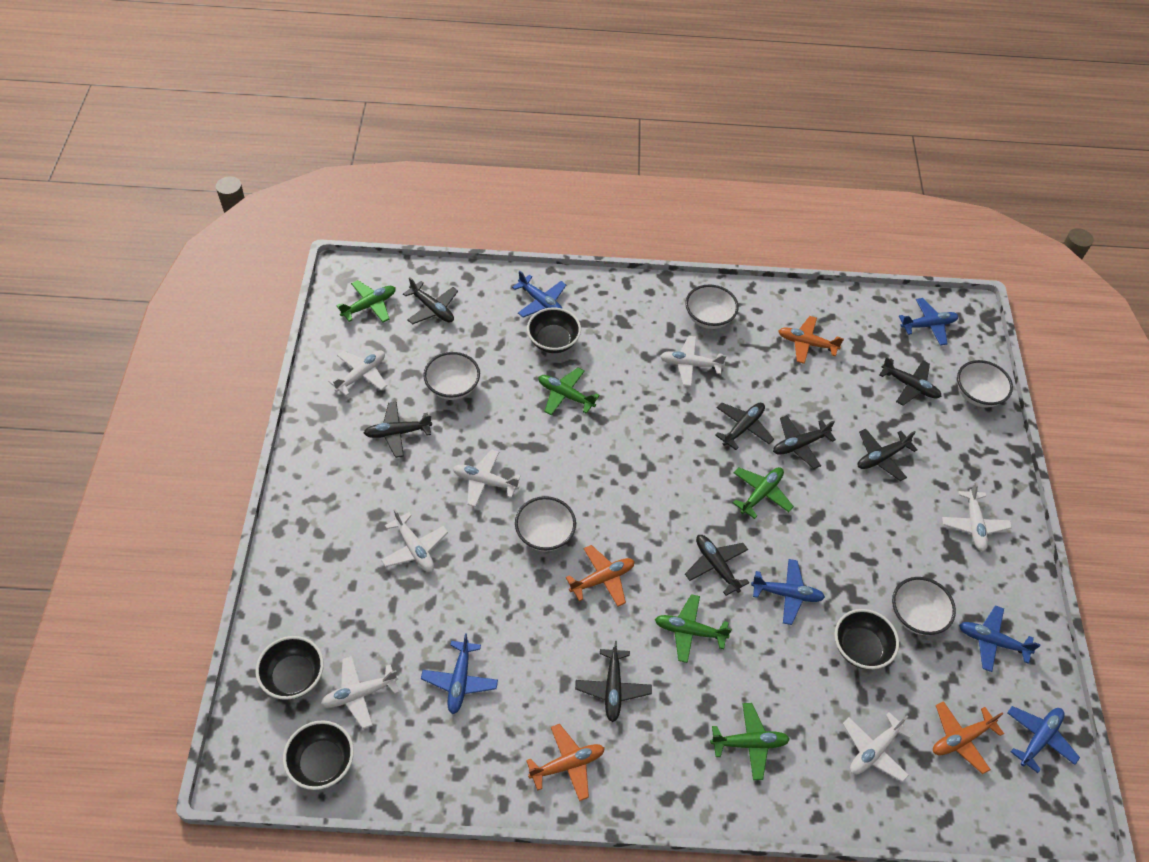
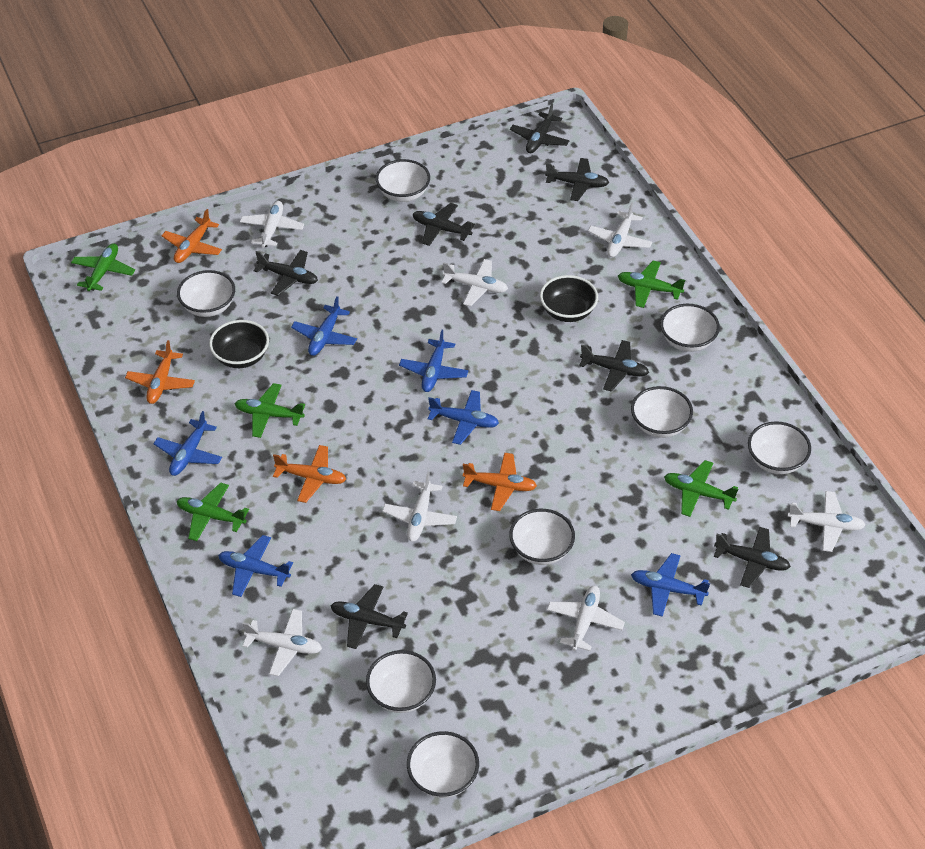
black bowl: 4 -> 2
black plane: 8 -> 7
white bowl: 5 -> 8

